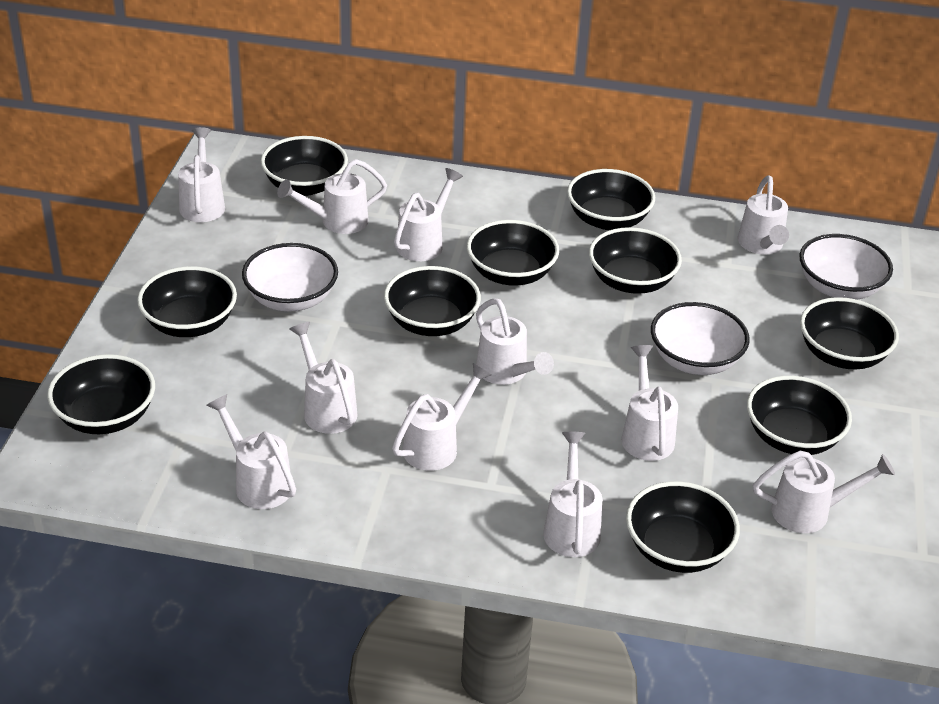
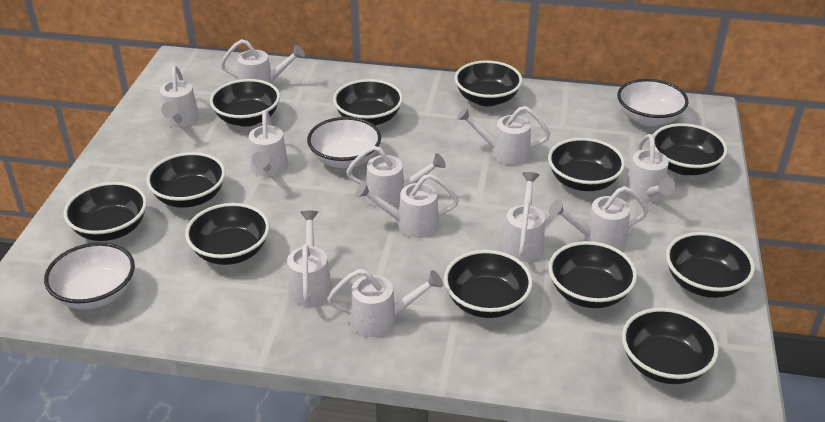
black bowl: 10 -> 12

